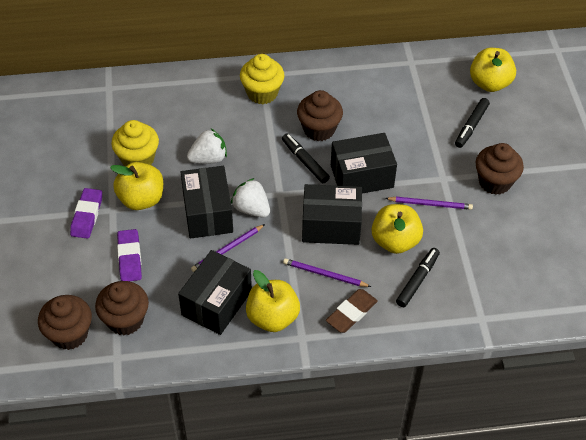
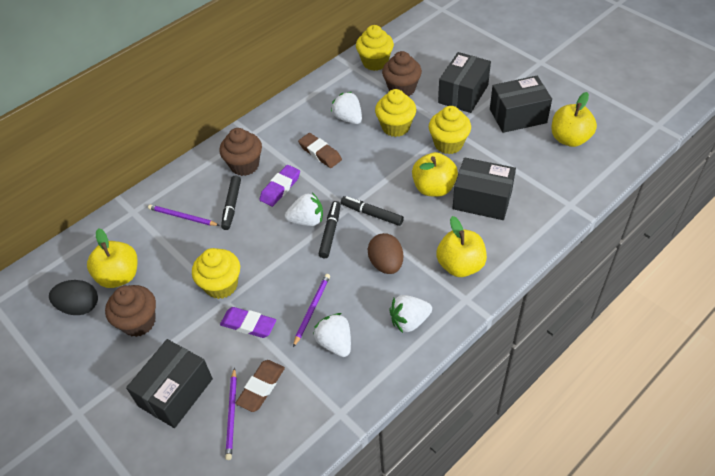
black egg: 0 -> 1
brown cupcake: 4 -> 3
brown egg: 0 -> 1
brown eraser: 1 -> 2
white strawberry: 2 -> 4
yellow cupcake: 2 -> 4

